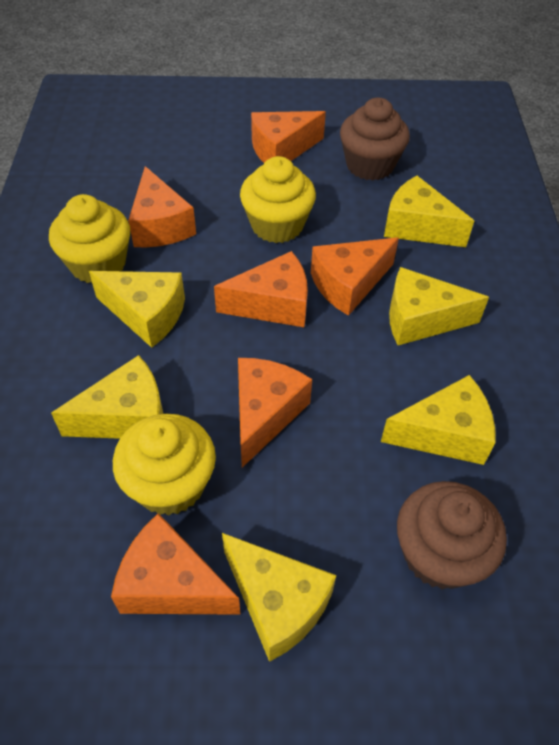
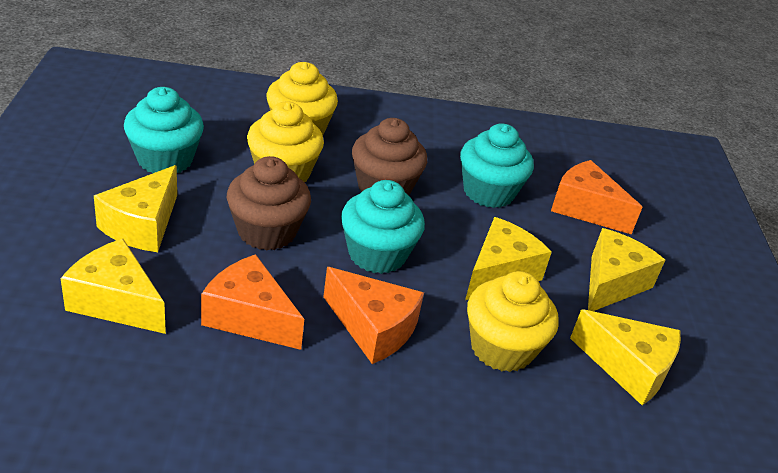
orange cheese: 6 -> 3
turquoise cupcake: 0 -> 3
yellow cheese: 6 -> 5

